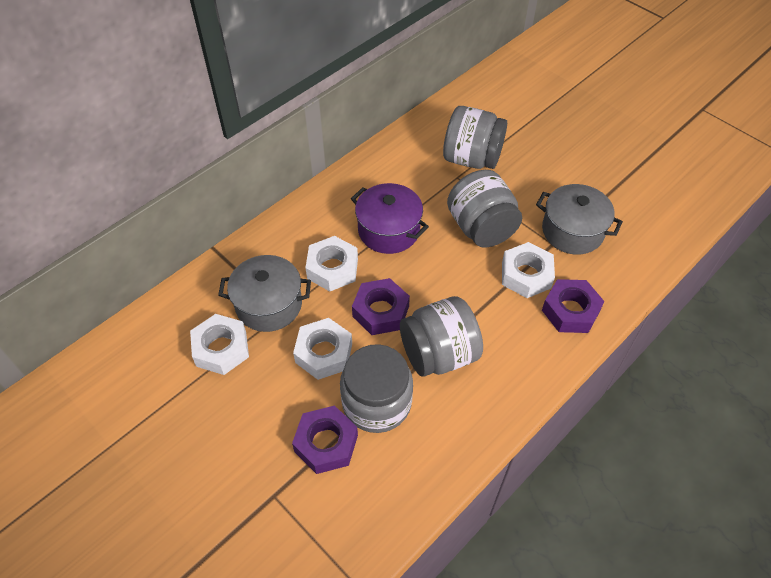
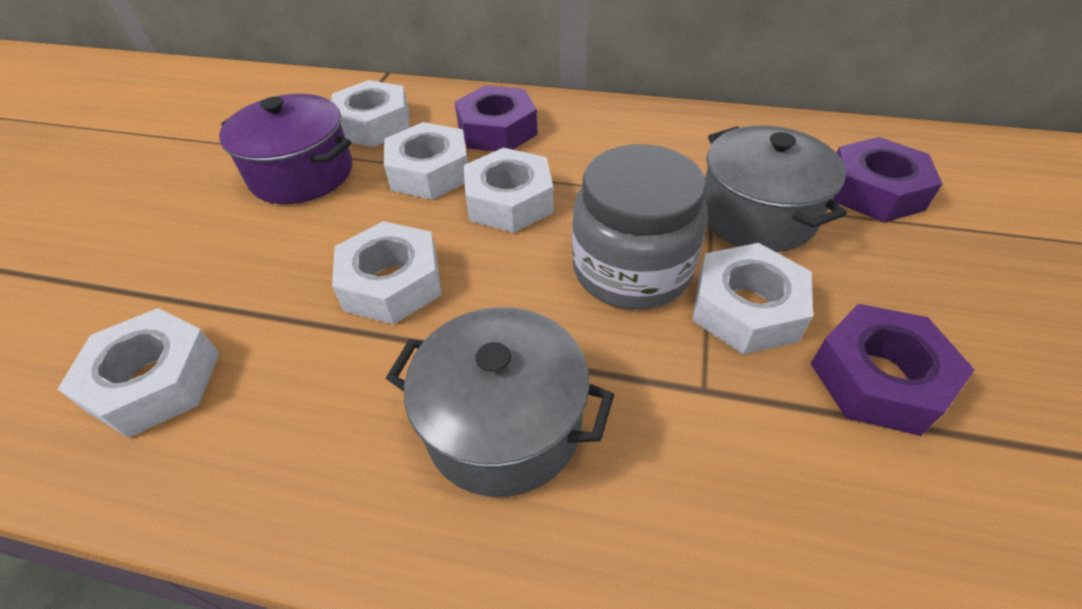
grey jar: 4 -> 1
white nut: 4 -> 6

